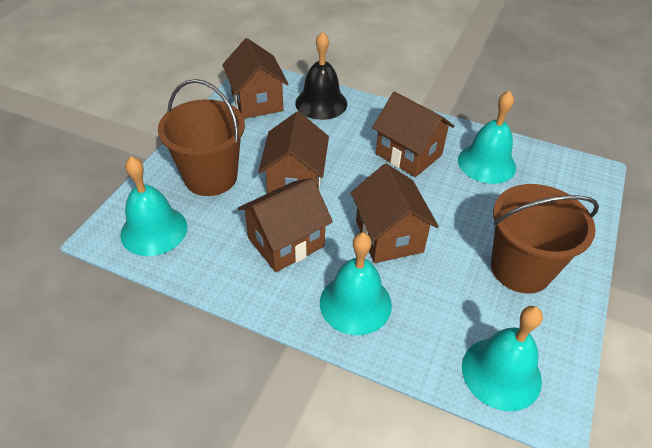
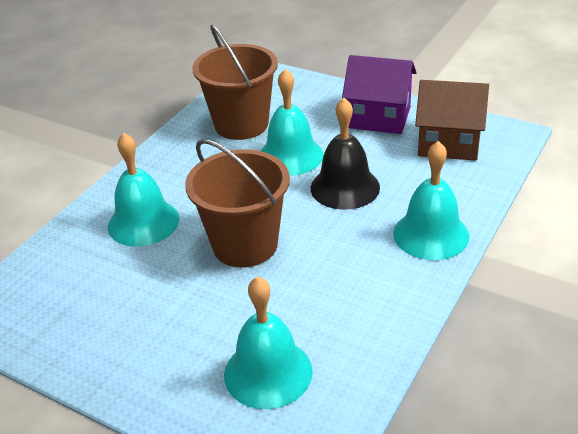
brown house: 5 -> 1
purple house: 0 -> 1

